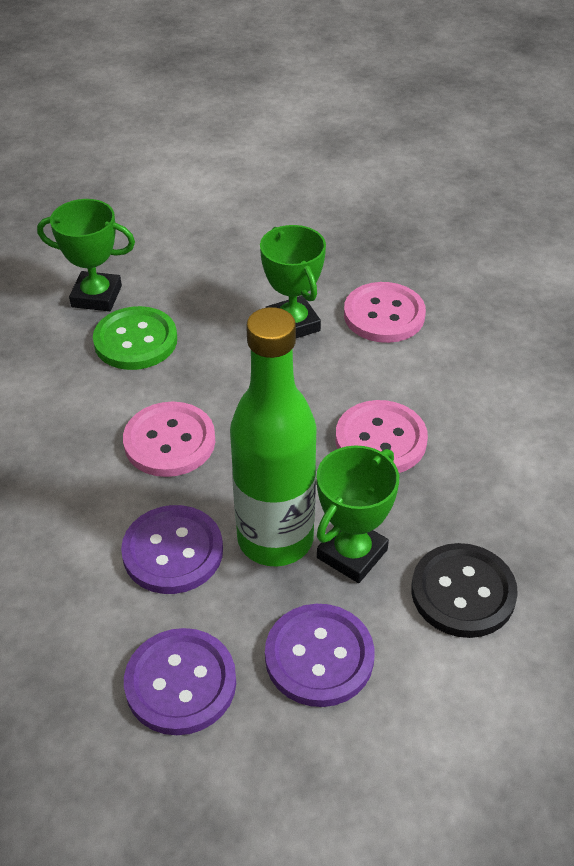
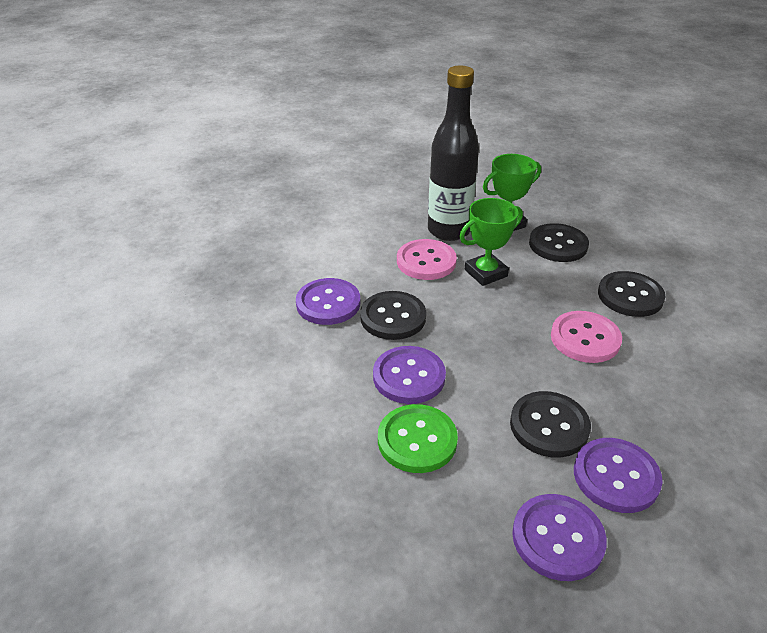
black bottle: 0 -> 1
black button: 1 -> 4
green bottle: 1 -> 0
green trophy: 3 -> 2
pink button: 3 -> 2
purple button: 3 -> 4

